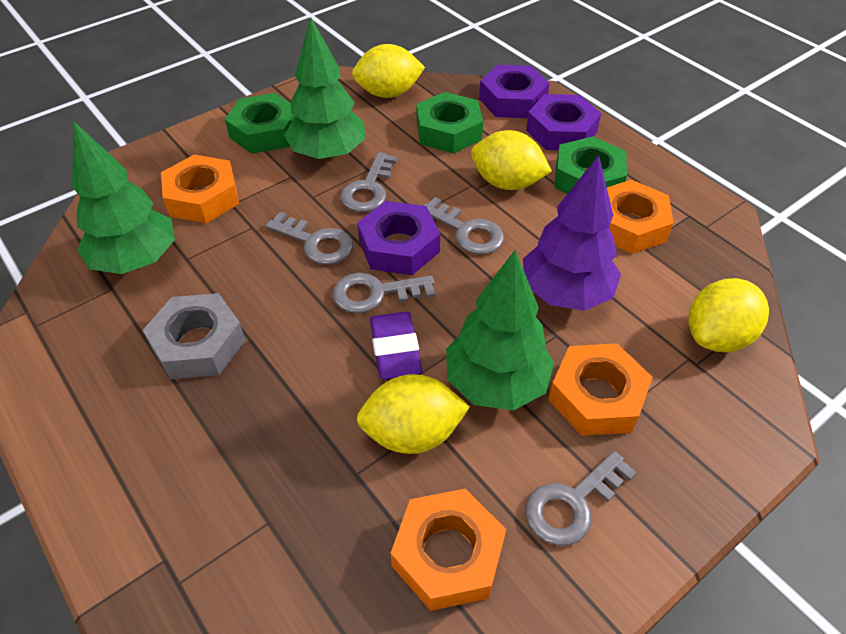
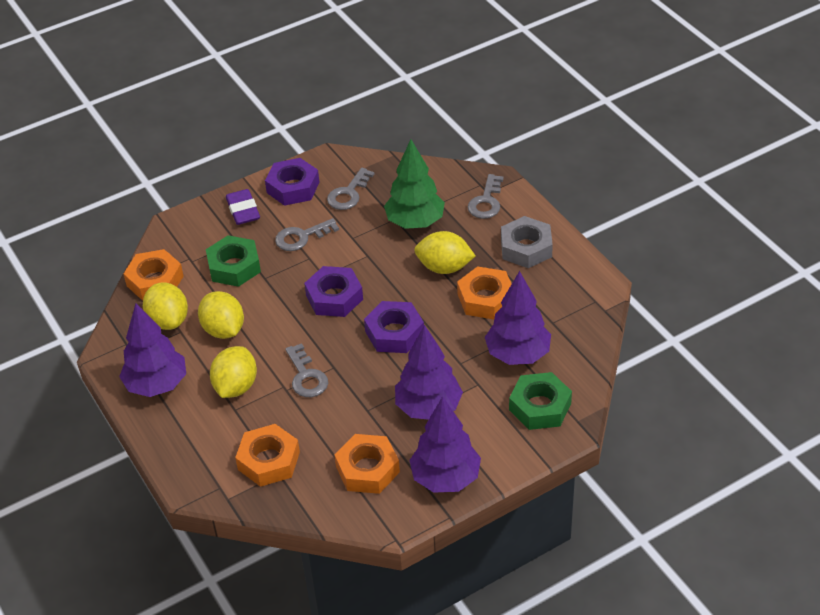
green nut: 3 -> 2
green tree: 3 -> 1
grey key: 5 -> 4
purple tree: 1 -> 4

